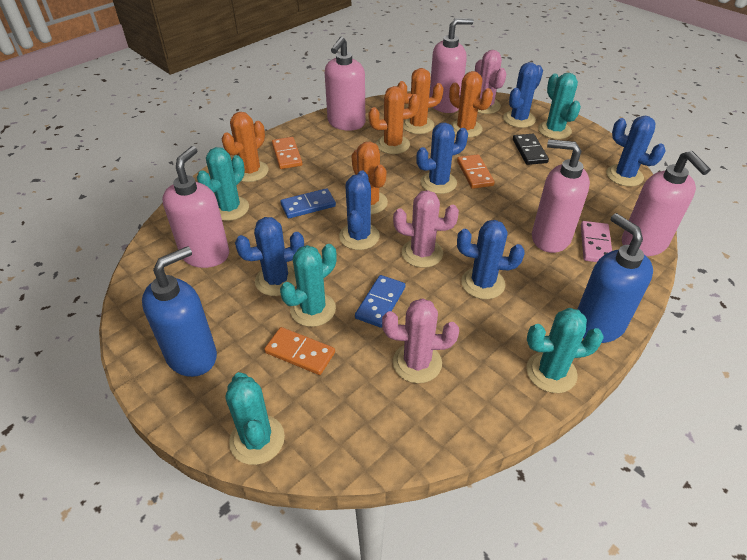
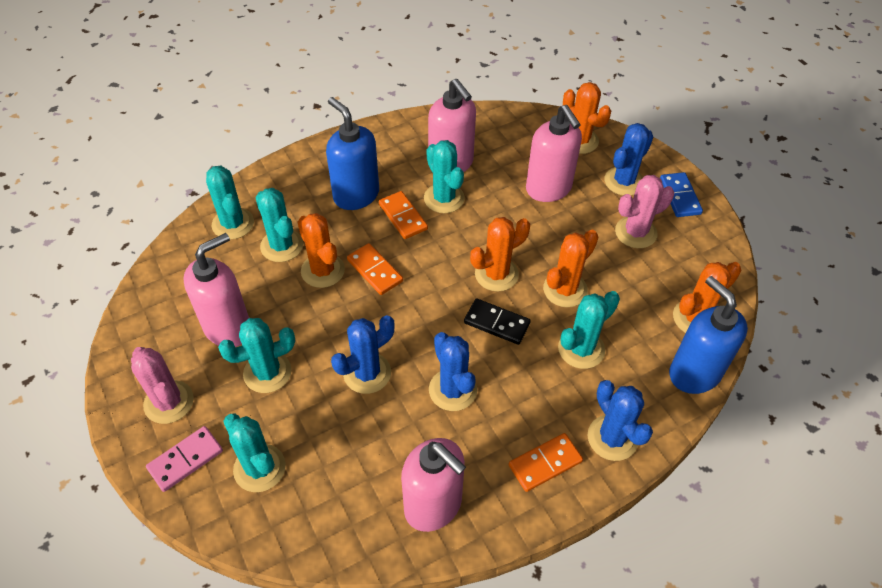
blue cactus: 6 -> 4
blue domino: 2 -> 1
pink cactus: 3 -> 2
pink soap dispenser: 5 -> 4
turquoise cactus: 5 -> 6

